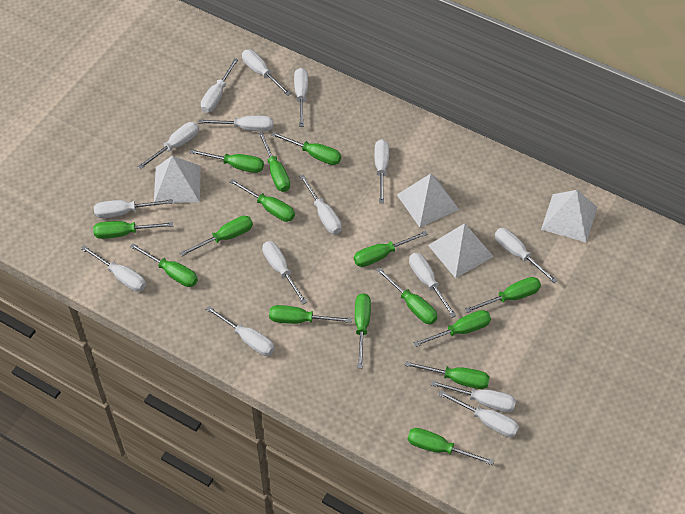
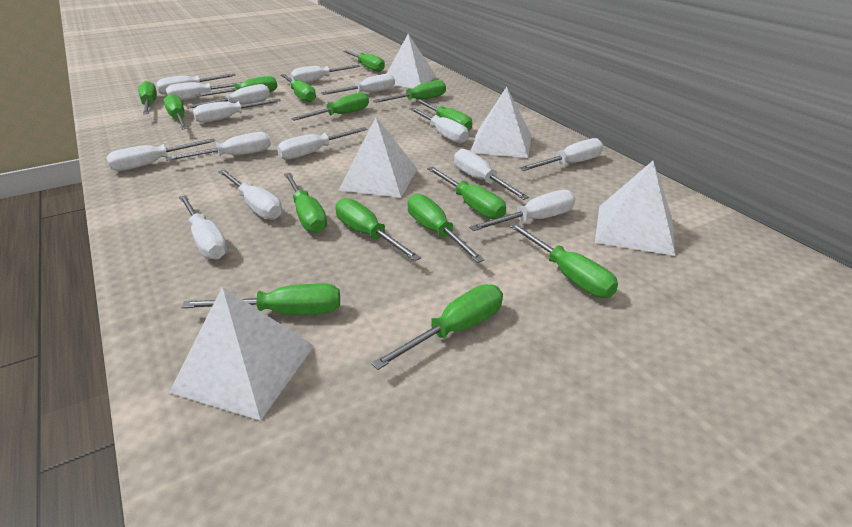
white pyramid: 4 -> 5

